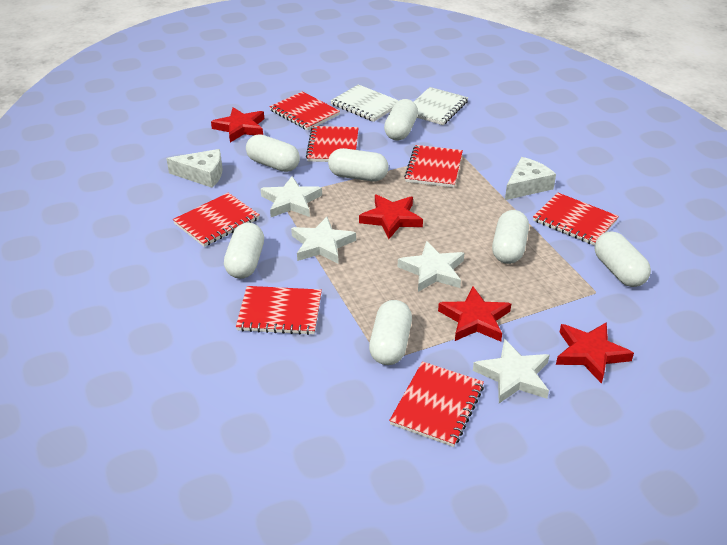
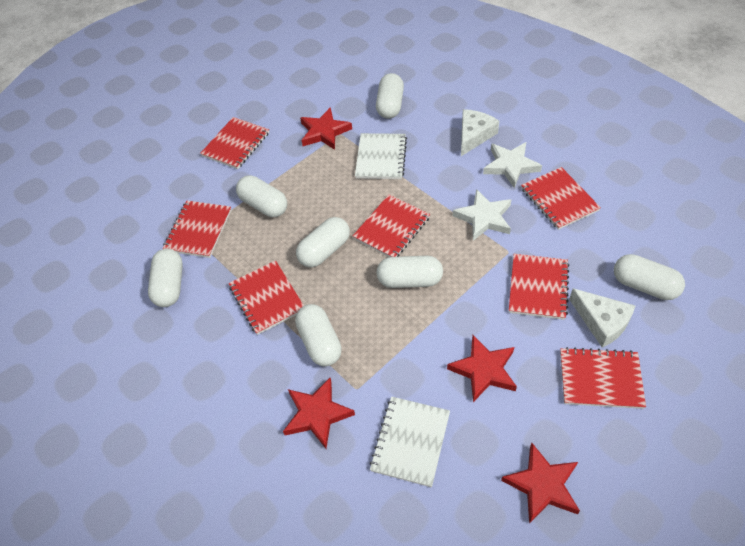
white star: 4 -> 2

